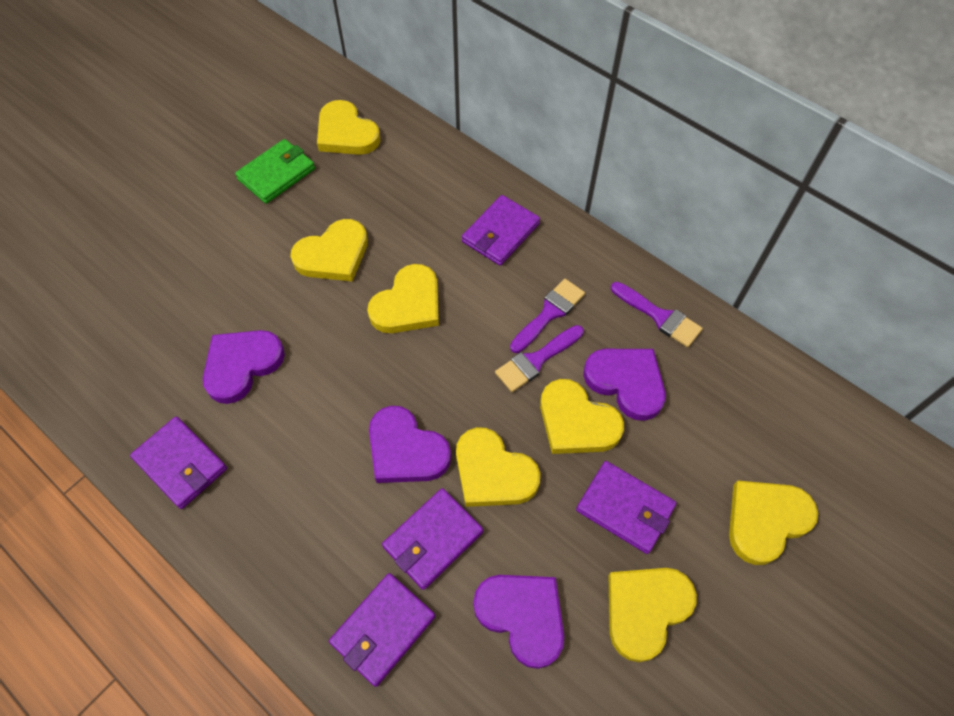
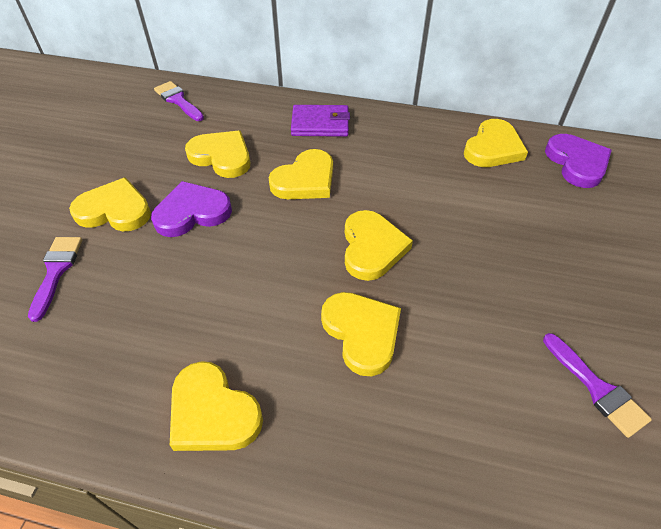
green wallet: 1 -> 0
purple heart: 4 -> 2
purple wallet: 5 -> 1

